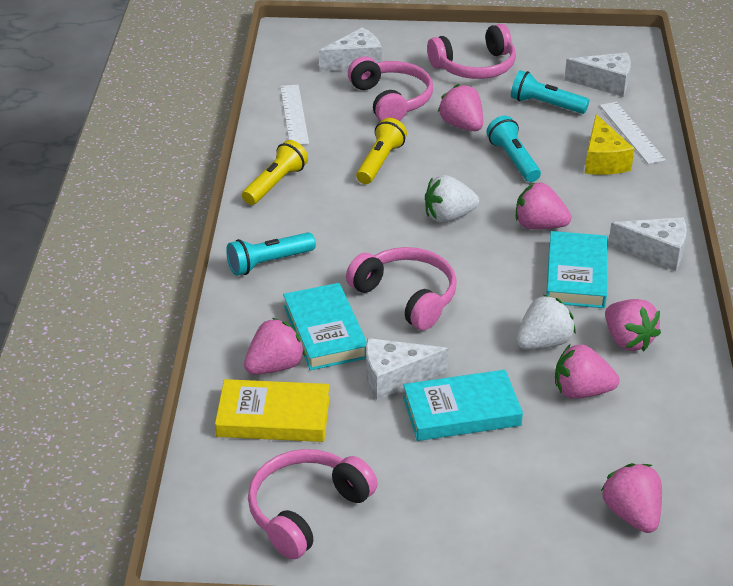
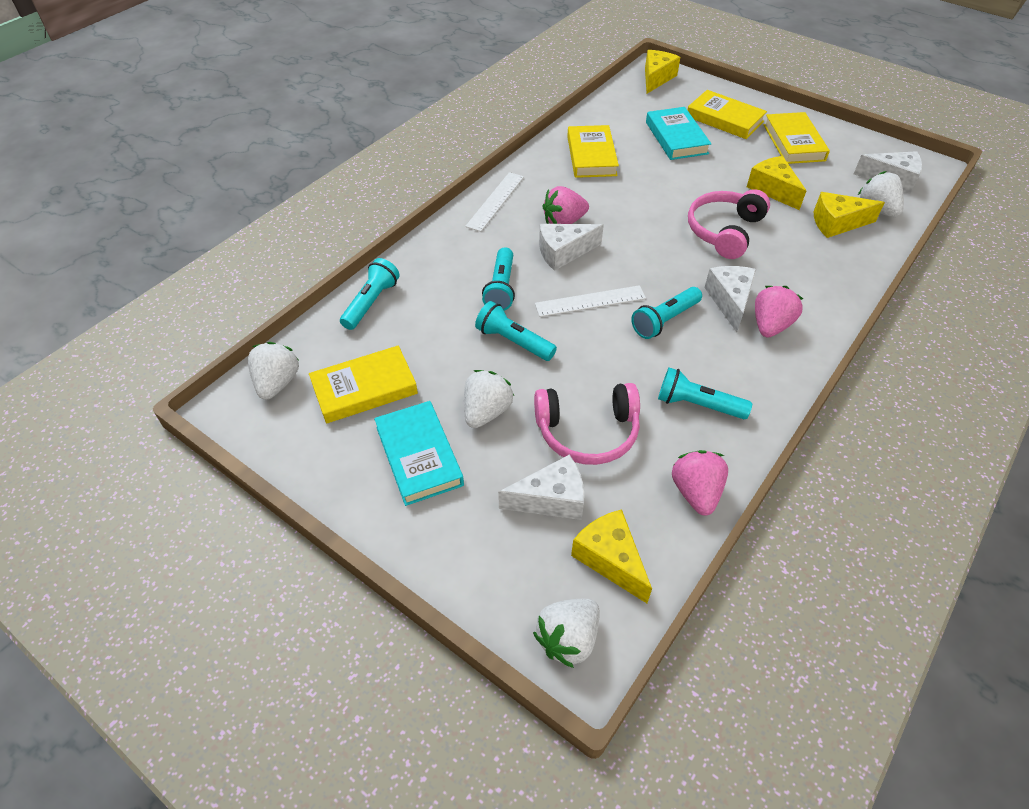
pink headphones: 4 -> 2
pink strawberry: 6 -> 3
turquoise book: 3 -> 2
turquoise flashlight: 3 -> 5
white strawberry: 2 -> 4
yellow book: 1 -> 4
yellow cheese: 1 -> 4
yellow flashlight: 2 -> 0

